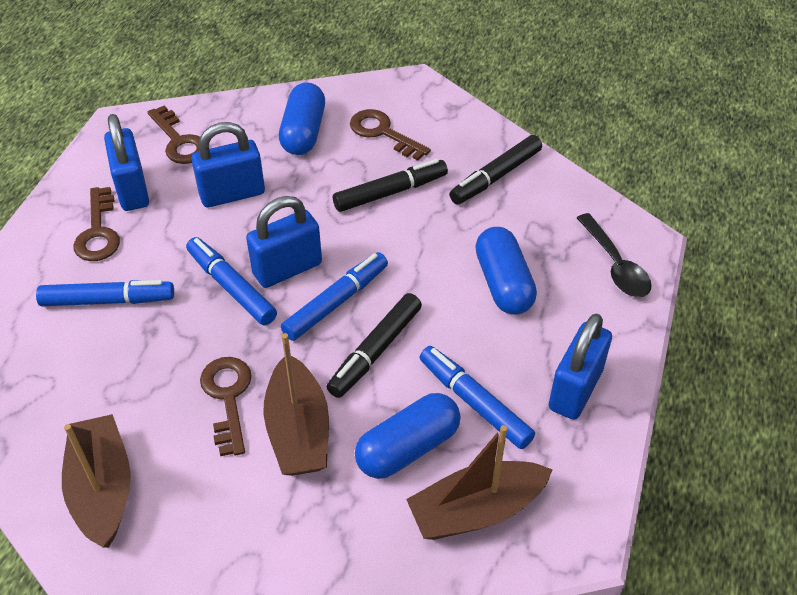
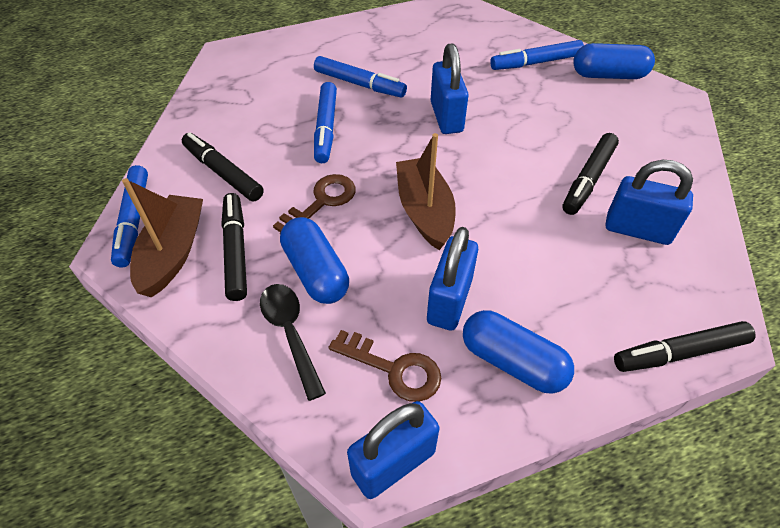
black marker: 3 -> 4
brown boat: 3 -> 2
brown key: 4 -> 2

